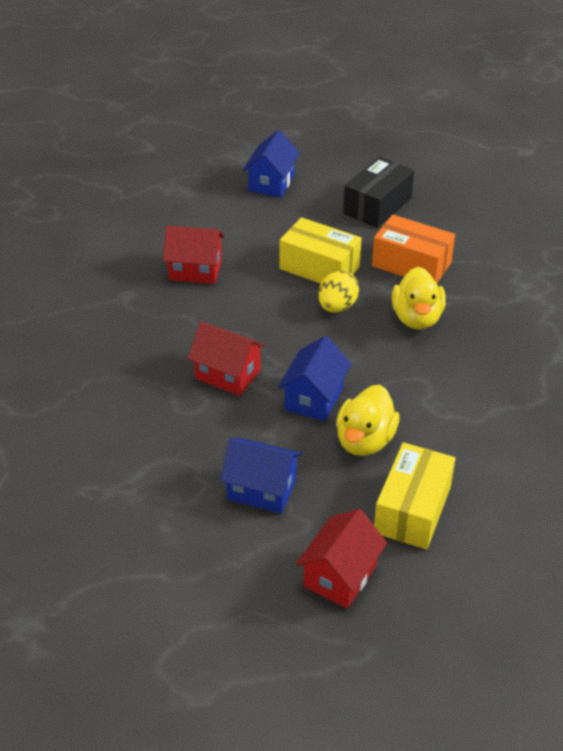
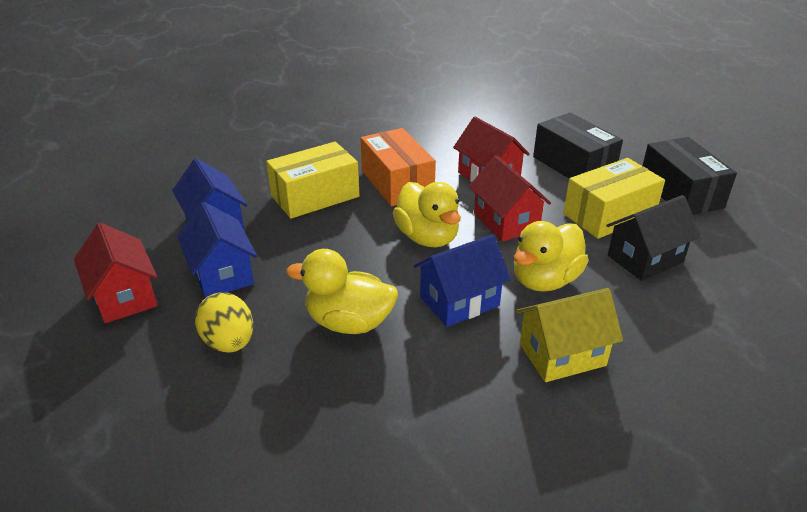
black box: 1 -> 2
black house: 0 -> 1
yellow duck: 2 -> 3
yellow house: 0 -> 1

